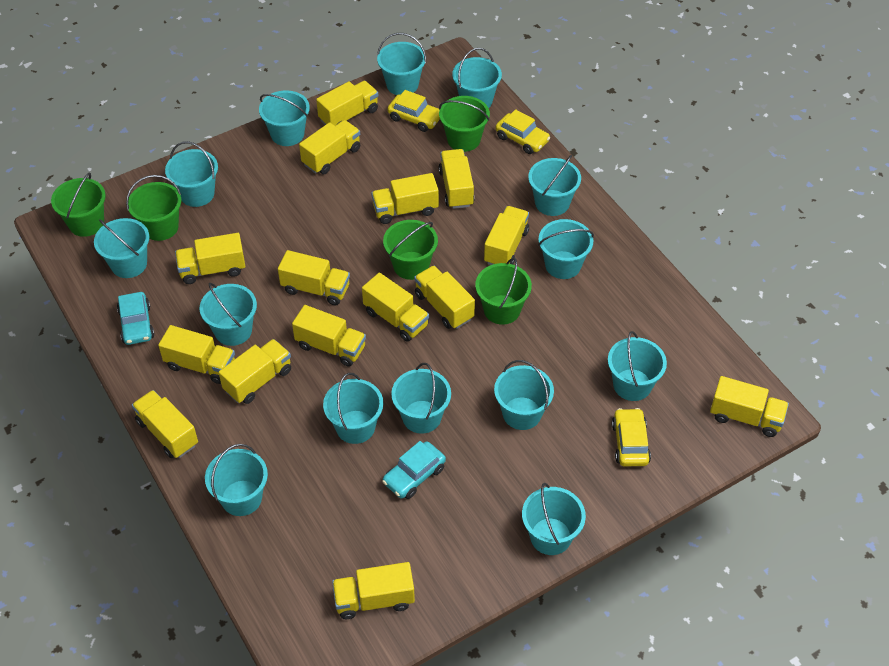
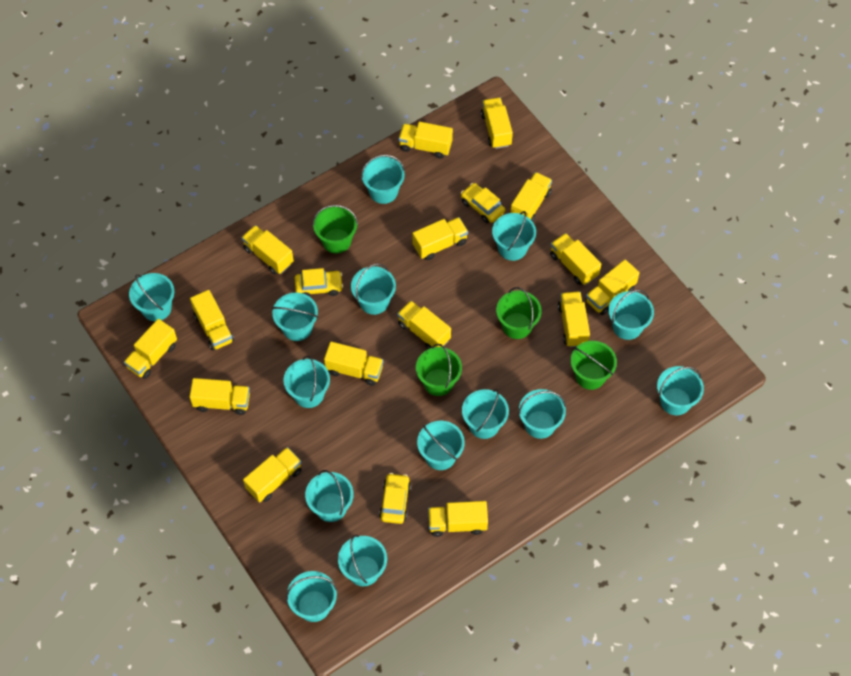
green bucket: 5 -> 4
turquoise car: 2 -> 0

